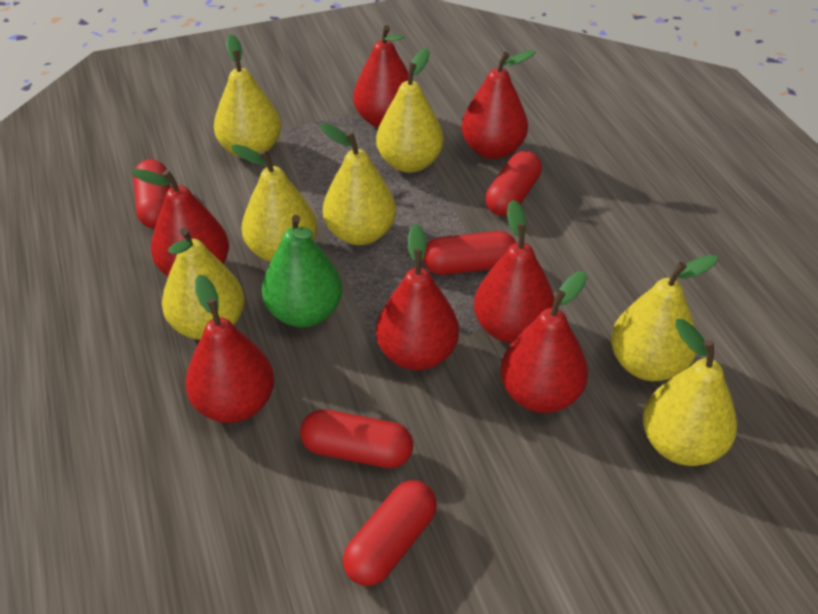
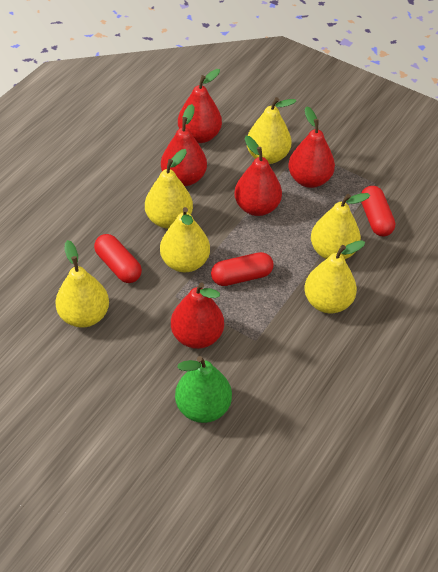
red capsule: 5 -> 3
red pear: 7 -> 5
yellow pear: 7 -> 6

